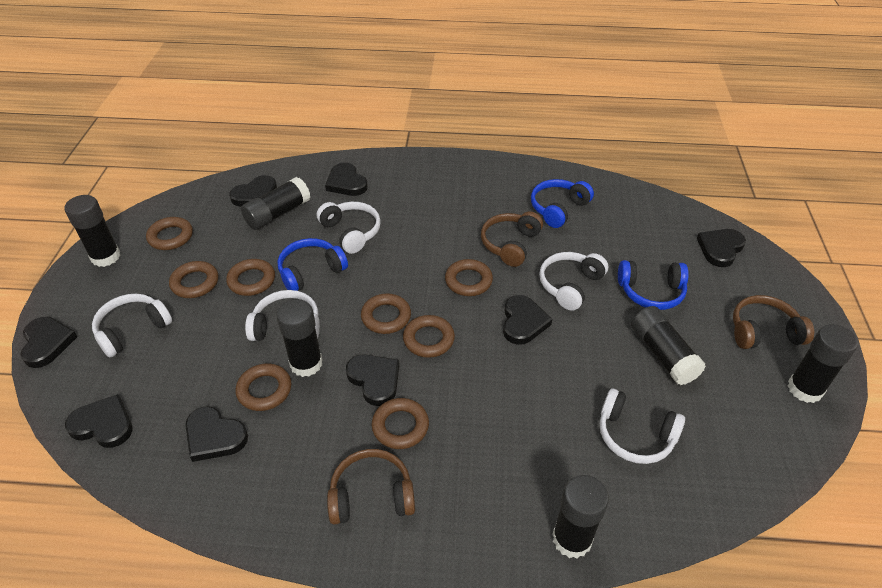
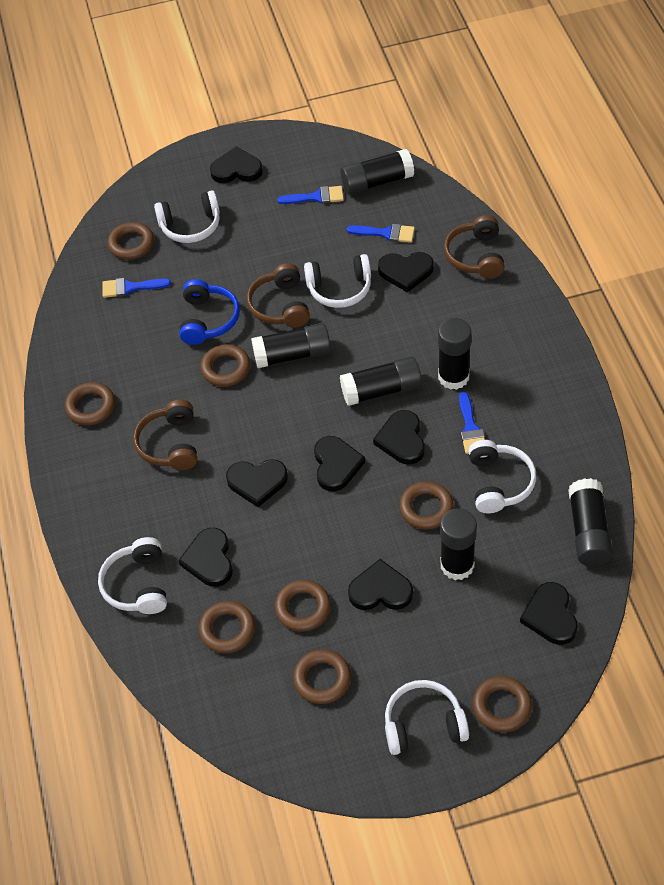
blue brush: 0 -> 4
blue headphones: 3 -> 1

